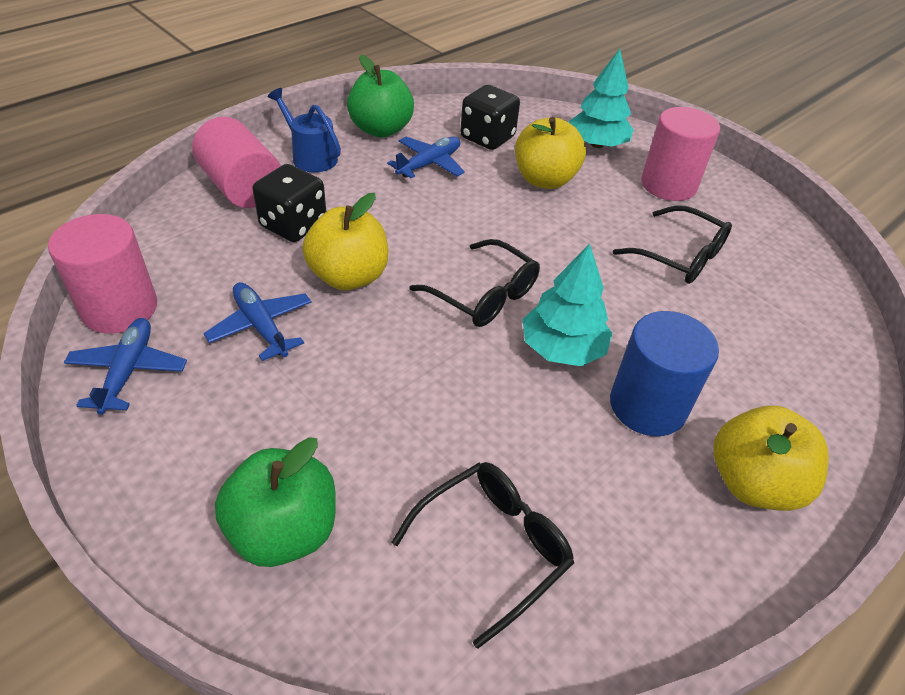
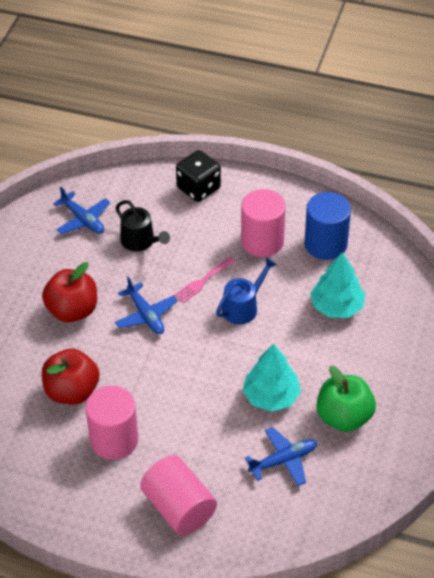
black dice: 2 -> 1
black glasses: 3 -> 0
black watering can: 0 -> 1
green apple: 2 -> 1
pink fork: 0 -> 1
red apple: 0 -> 2
yellow apple: 3 -> 0

